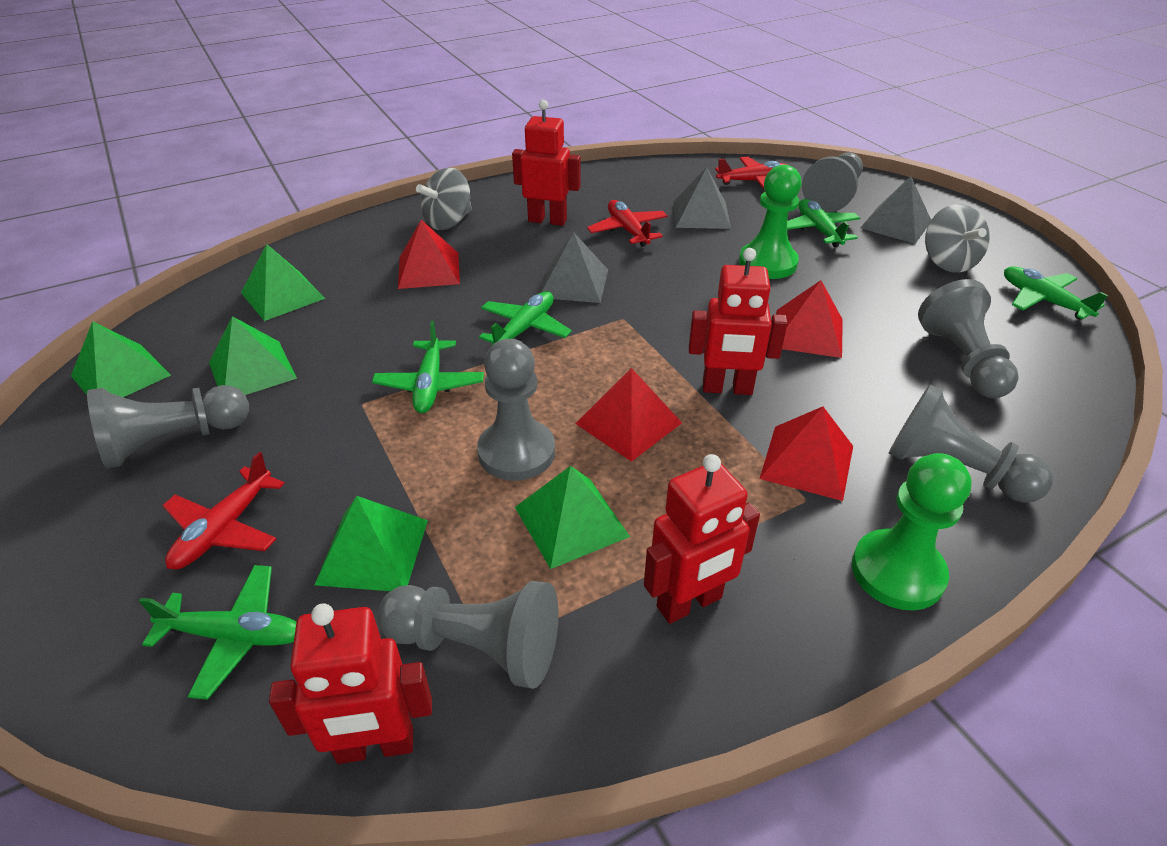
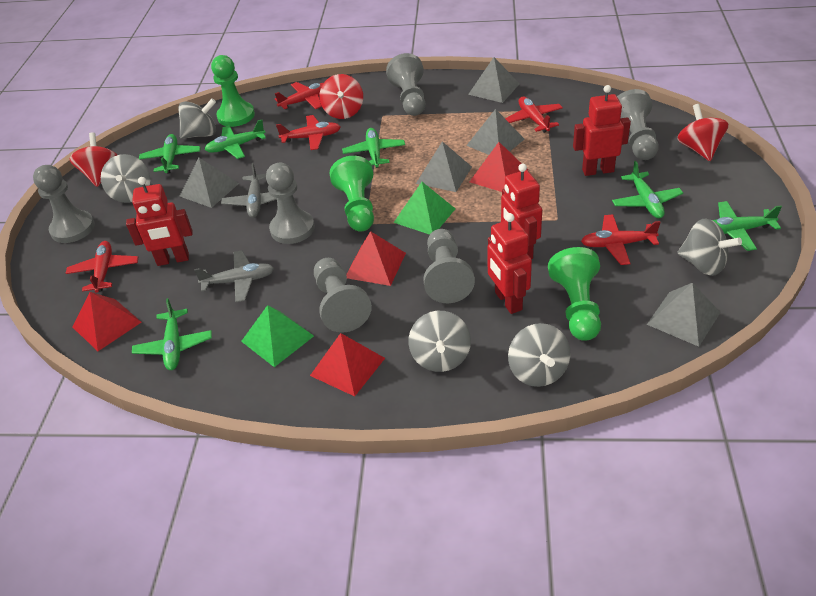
green pawn: 2 -> 3
green plane: 5 -> 6
green pyramid: 5 -> 2
grey plane: 0 -> 2
grey pyramid: 3 -> 5
grey spinning top: 2 -> 5
red plane: 3 -> 5
red spinning top: 0 -> 3

